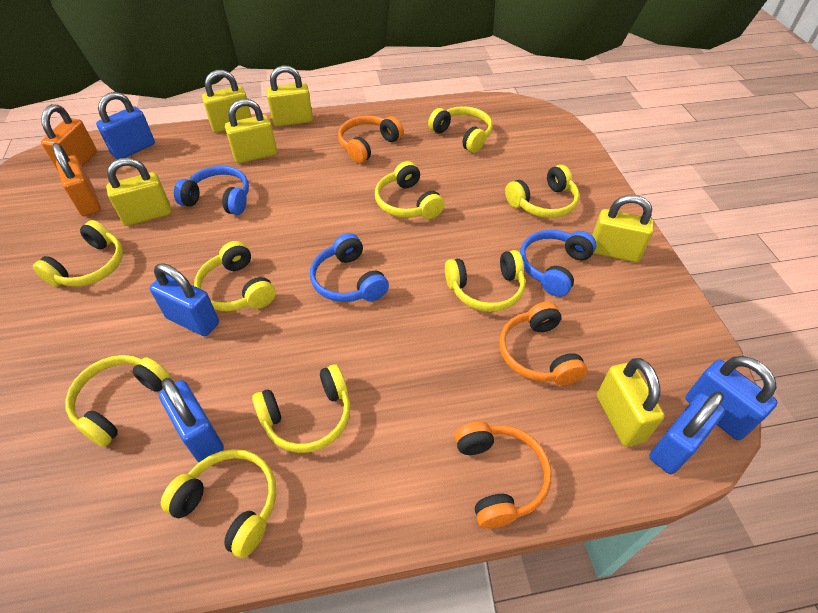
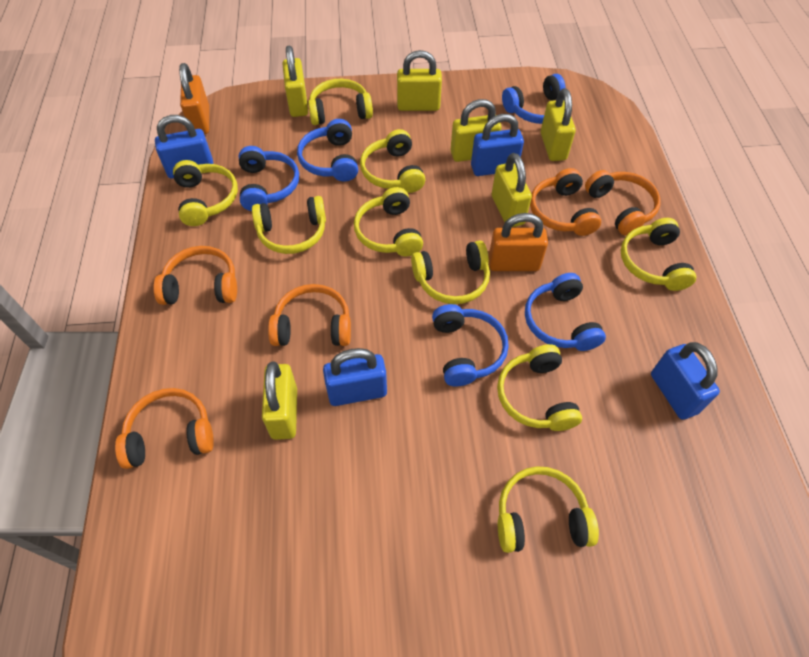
blue headphones: 3 -> 5
blue padlock: 5 -> 4
orange headphones: 3 -> 5

